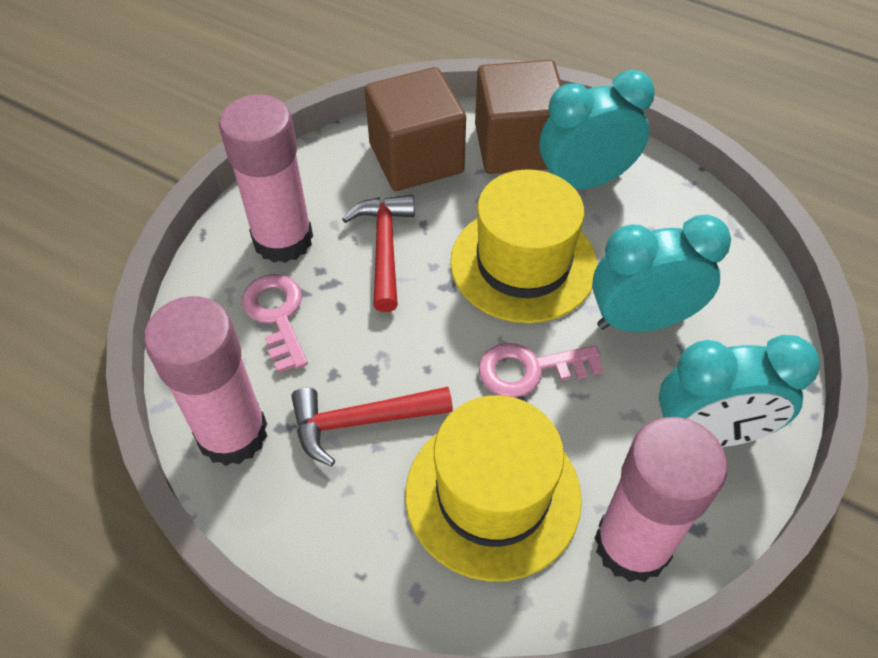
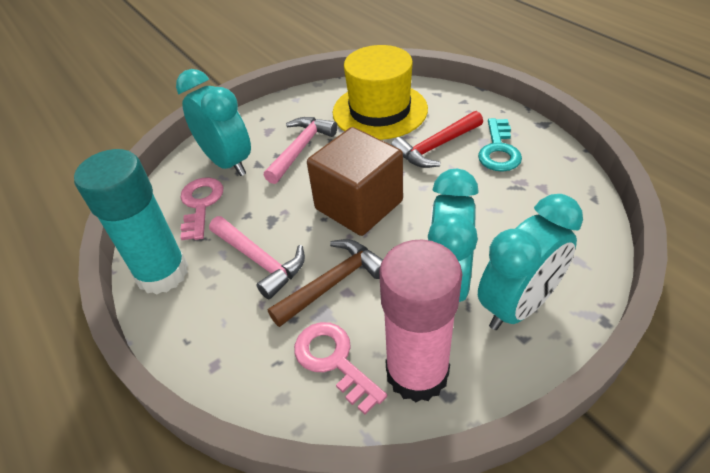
brown cube: 2 -> 1
brown hammer: 0 -> 1
pink glue stick: 3 -> 1
pink hammer: 0 -> 2
red hammer: 2 -> 1
turquoise glue stick: 0 -> 1
turquoise key: 0 -> 1
yellow hat: 2 -> 1

